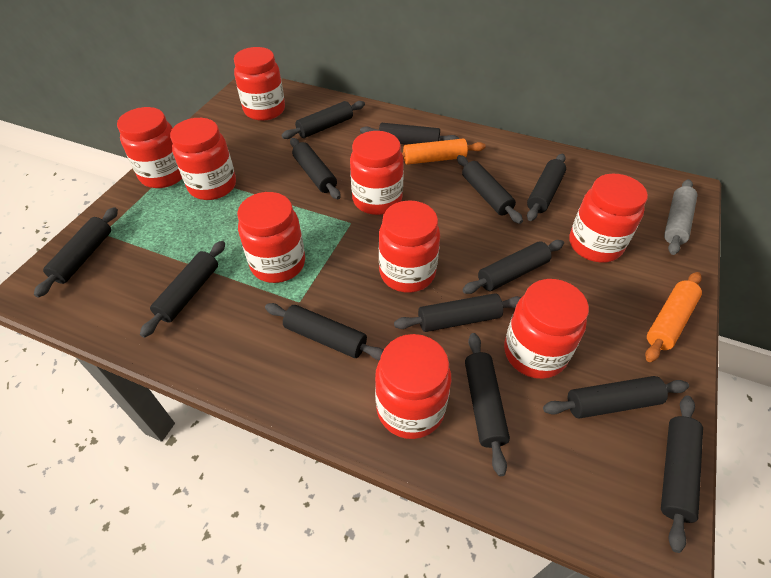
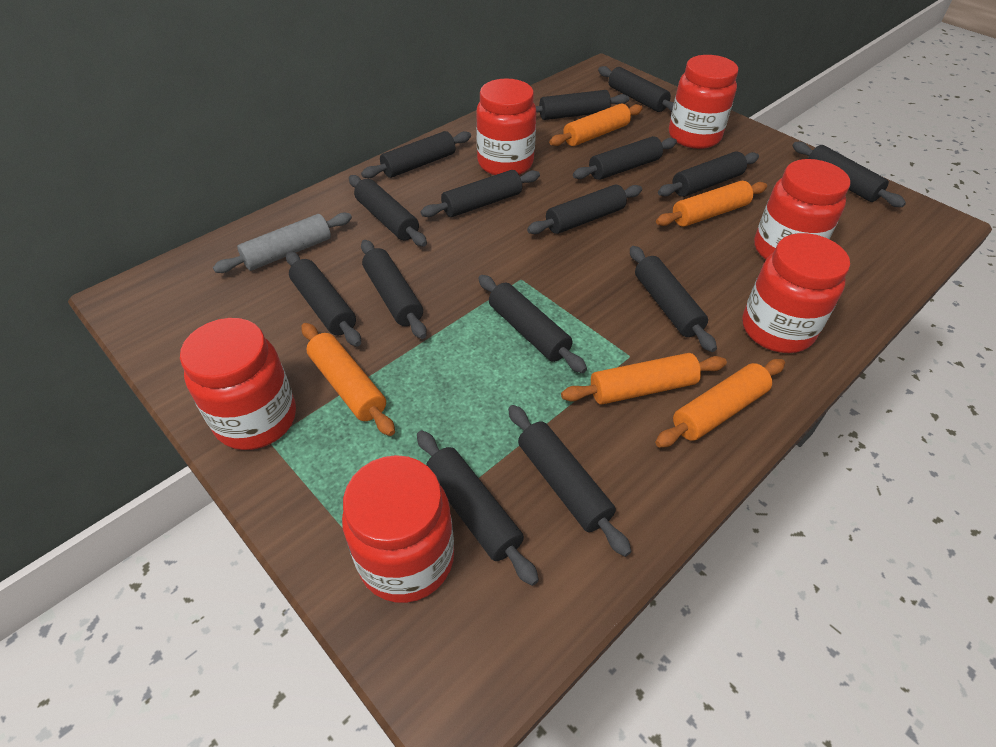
black rolling pin: 13 -> 15
orange rolling pin: 2 -> 5
red jar: 9 -> 6

